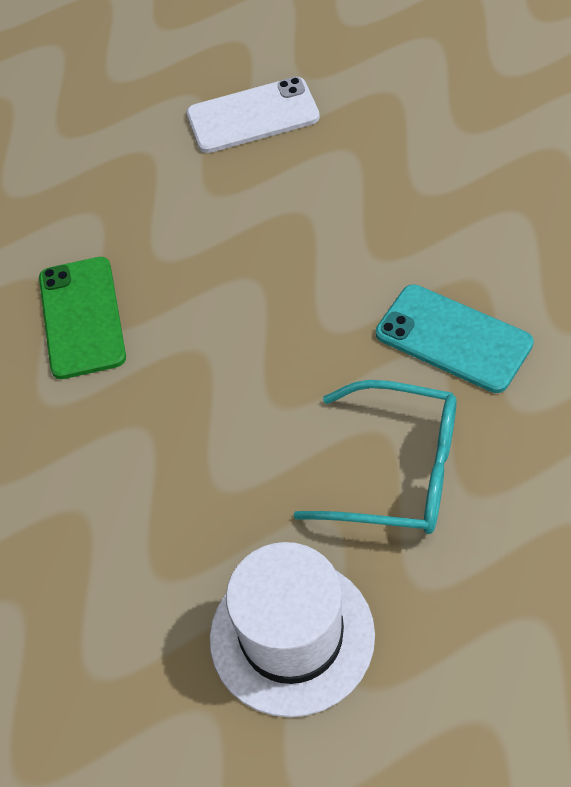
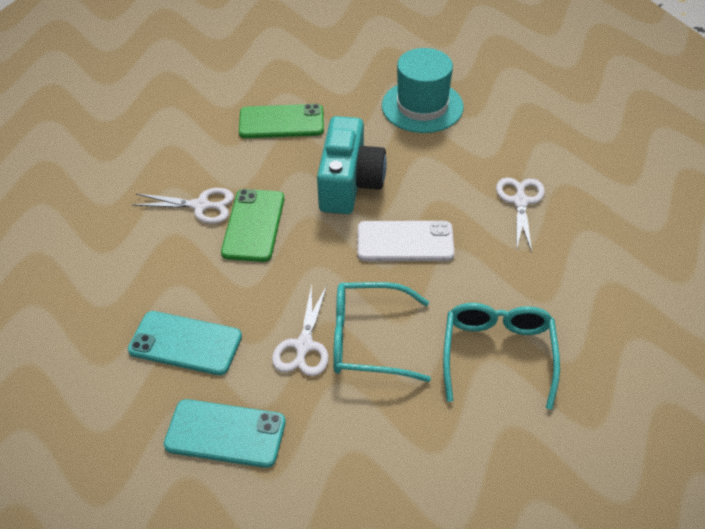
green phone: 1 -> 2
turquoise camera: 0 -> 1
turquoise glasses: 1 -> 2
turquoise hat: 0 -> 1
turquoise phone: 1 -> 2
white hat: 1 -> 0
white scissors: 0 -> 3

